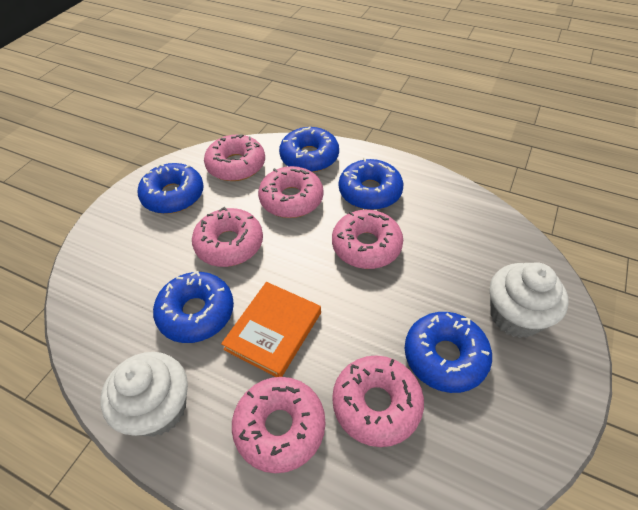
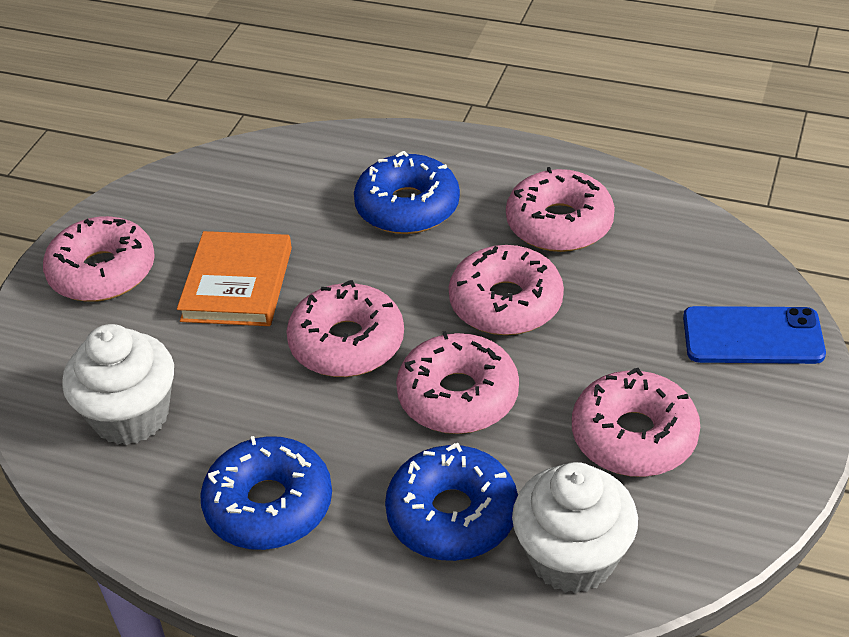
blue donut: 5 -> 3
blue phone: 0 -> 1

